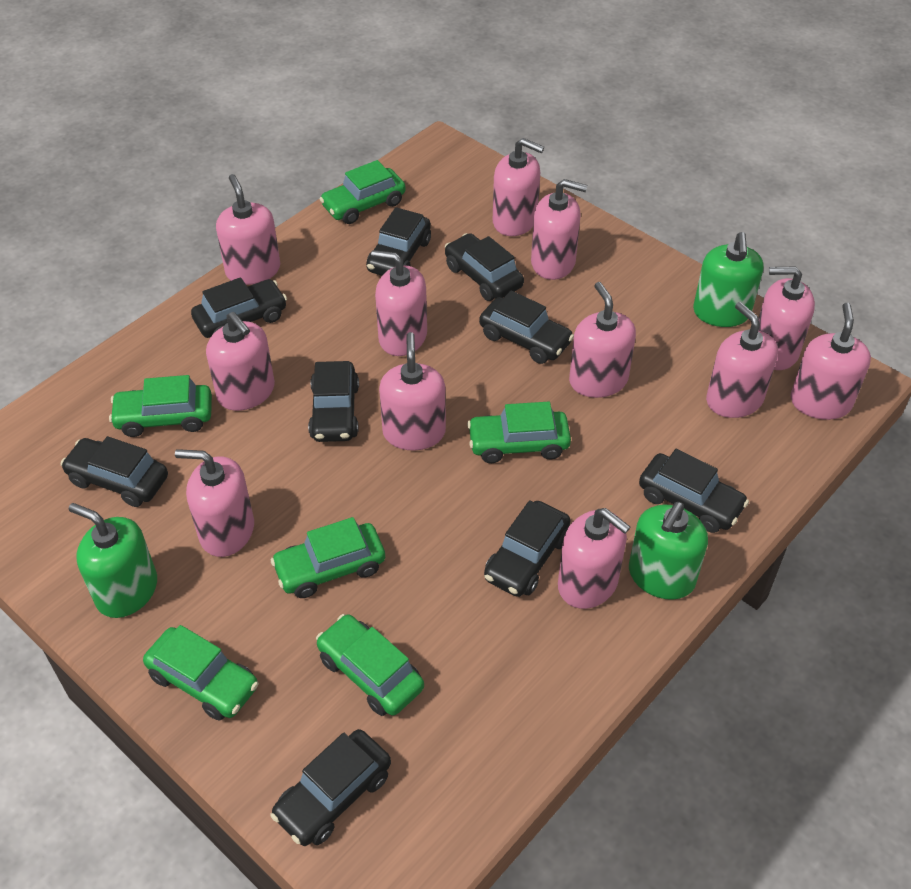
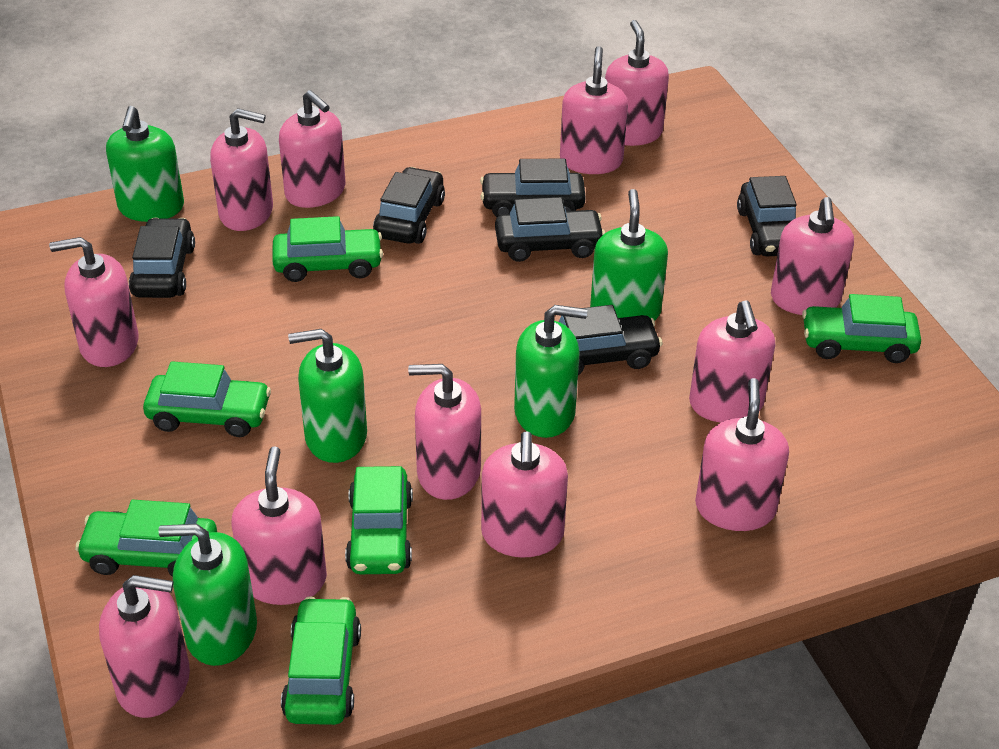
black car: 9 -> 6
green soap dispenser: 3 -> 5

